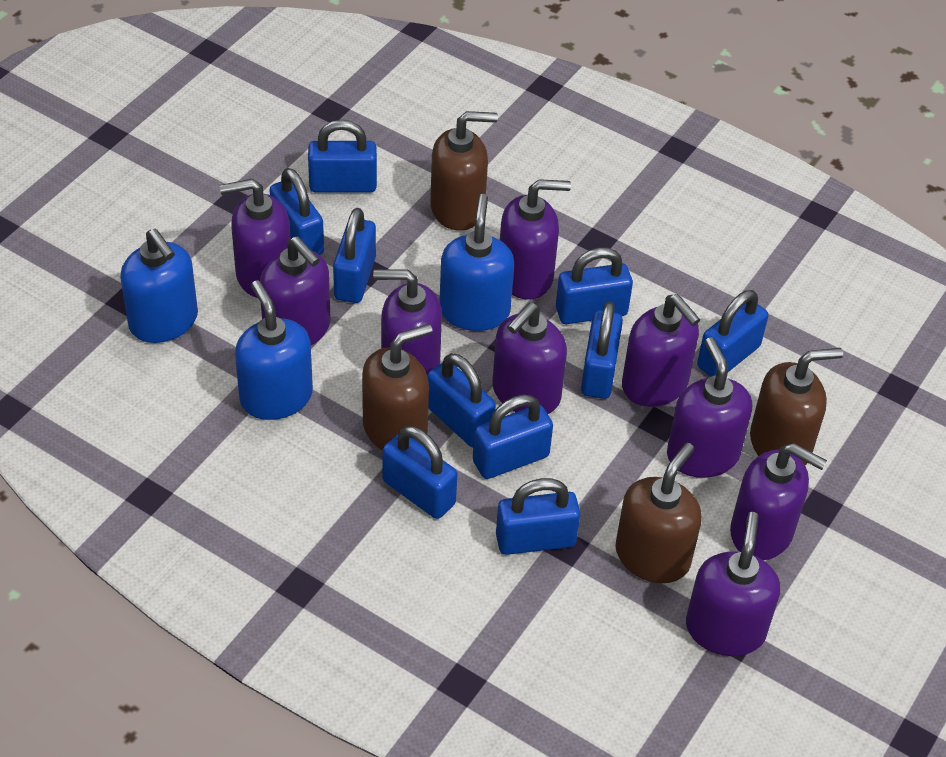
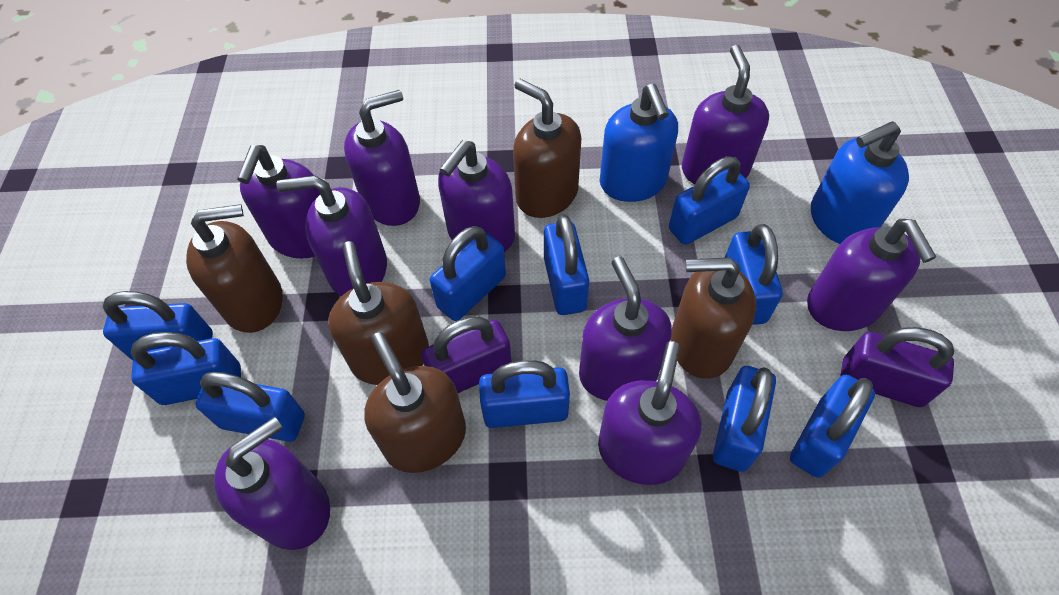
blue soap dispenser: 3 -> 2
brown soap dispenser: 4 -> 5
purple padlock: 0 -> 2

